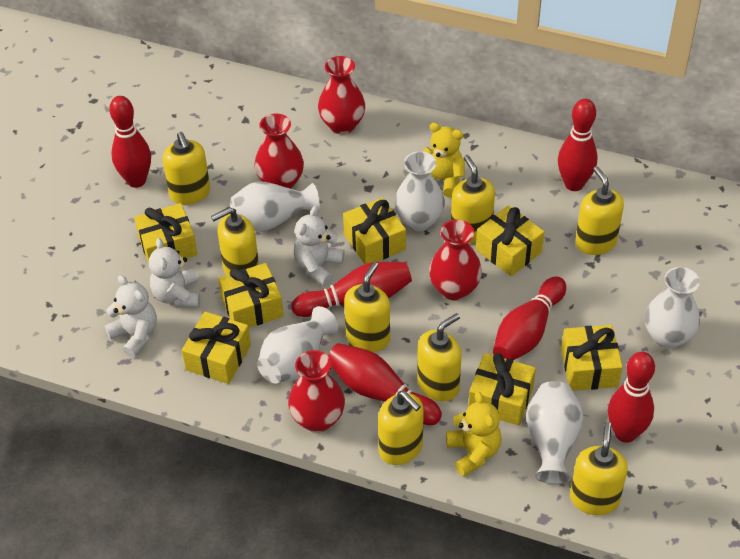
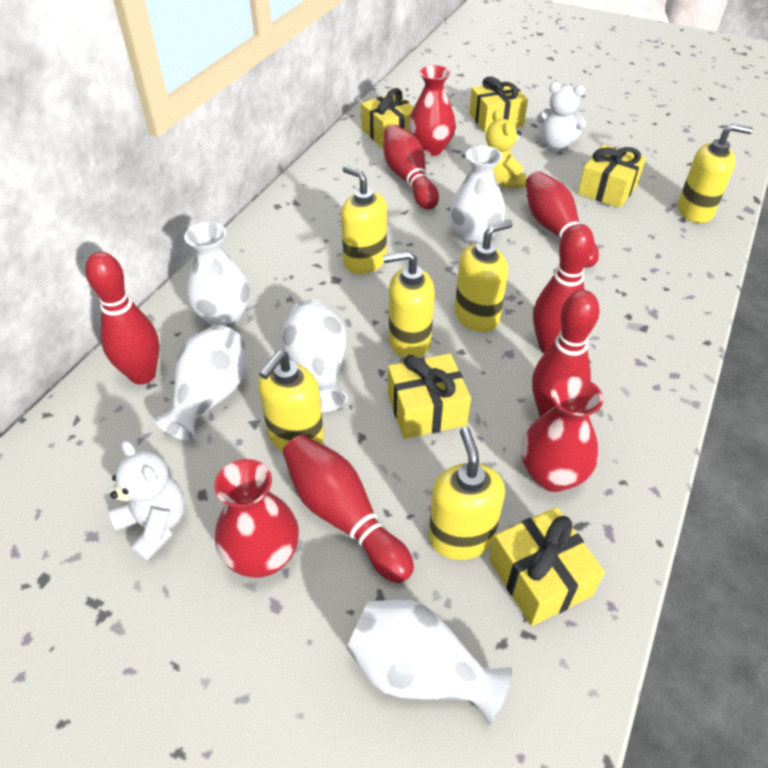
red vase: 4 -> 3
white teddy bear: 3 -> 2
yellow gift: 7 -> 5
yellow soap dispenser: 8 -> 6
yellow teddy bear: 2 -> 1

